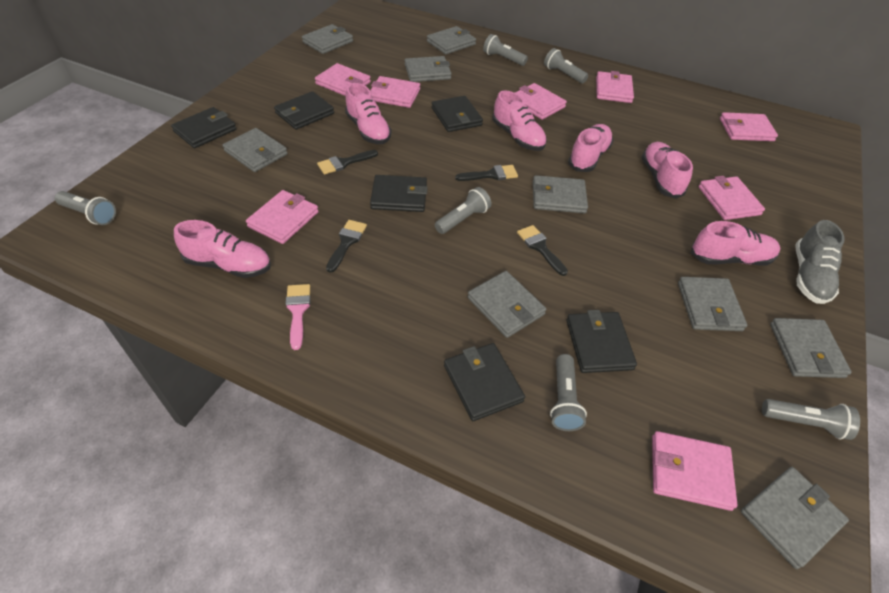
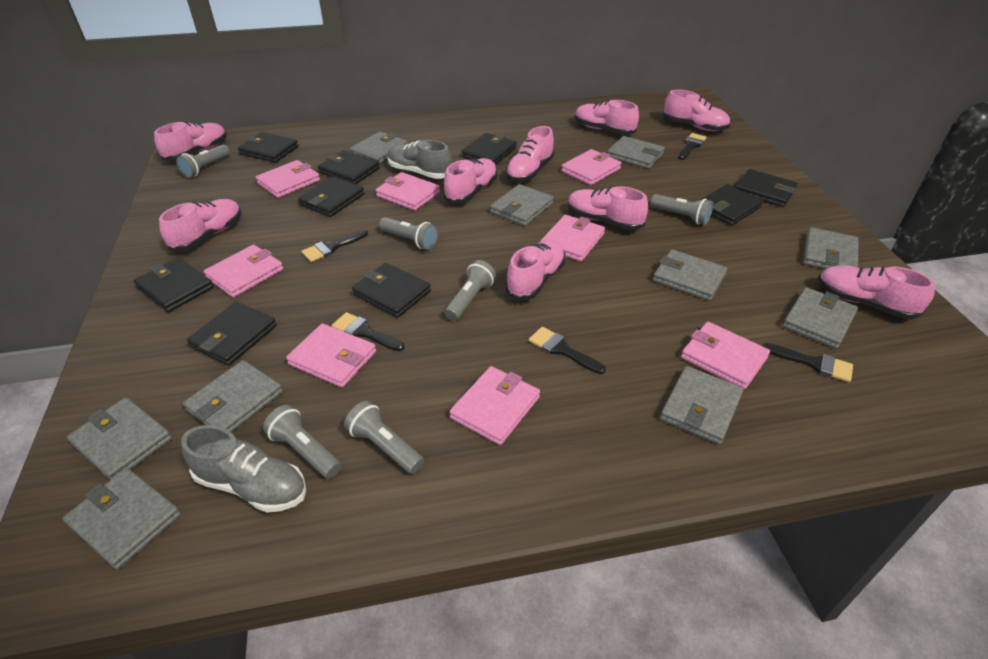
black brush: 4 -> 5
black wallet: 6 -> 9
grey shoe: 1 -> 2
grey wallet: 9 -> 10
pink brush: 1 -> 0
pink shoe: 6 -> 9

